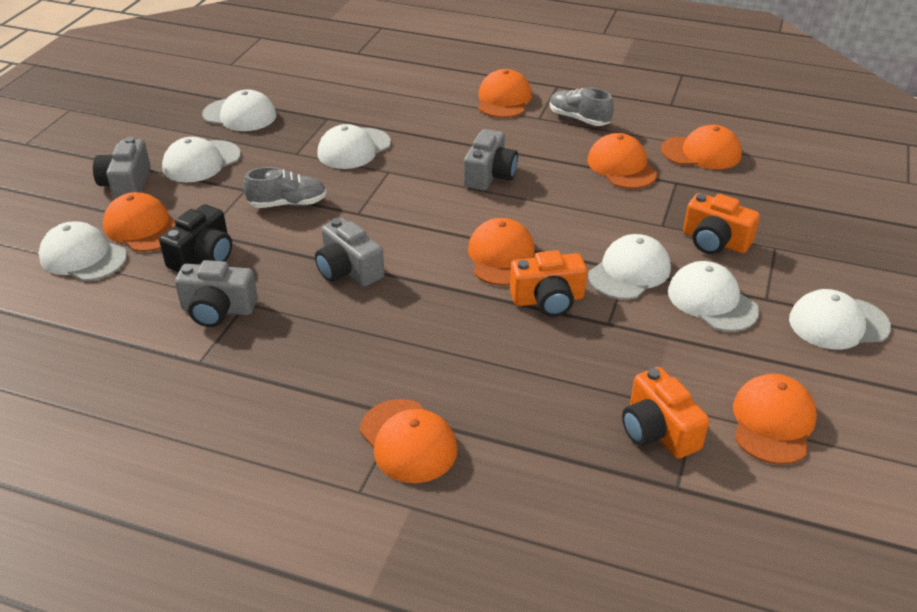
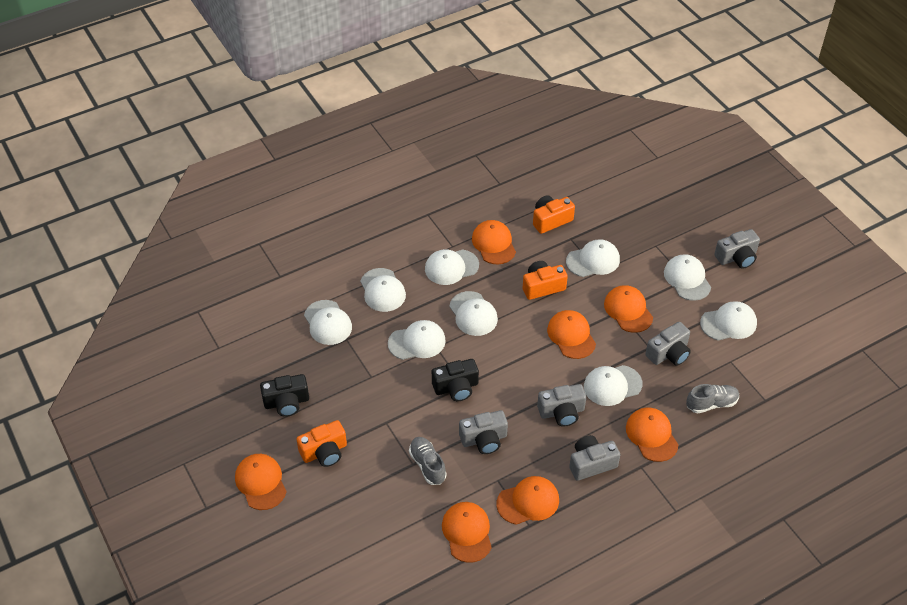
black camera: 1 -> 2
grey camera: 4 -> 5
white cap: 7 -> 9

